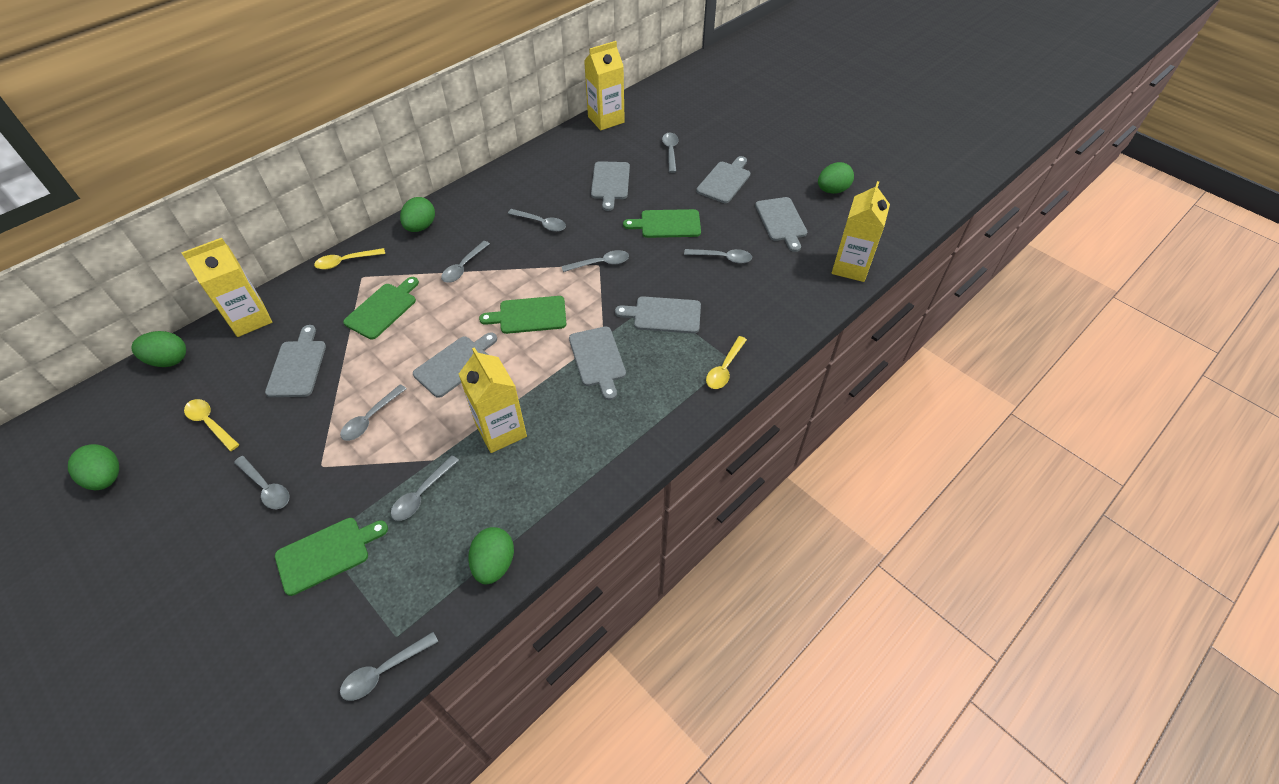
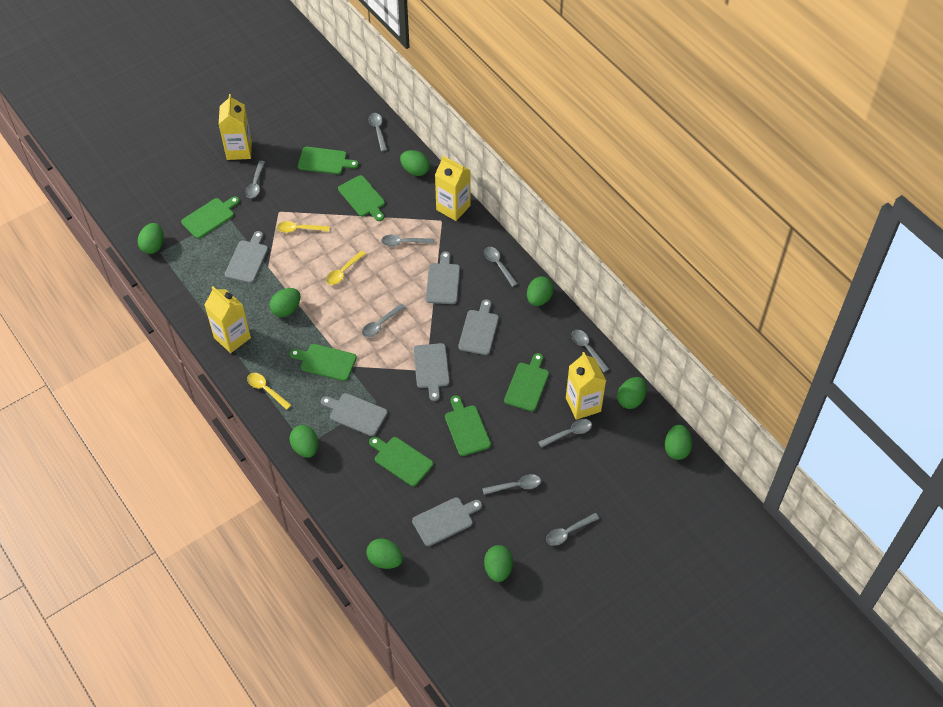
green cutting board: 4 -> 7
green egg: 5 -> 9
grey cutting board: 7 -> 6

